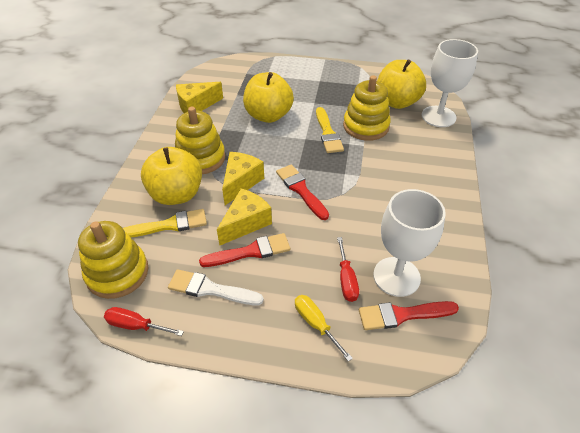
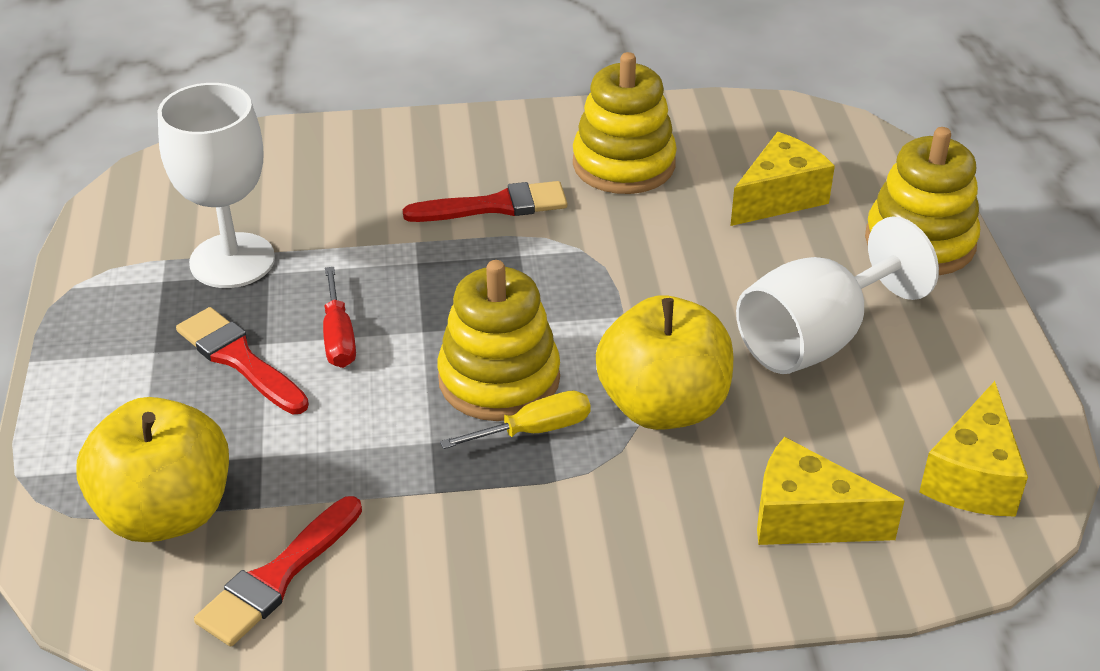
red screwdriver: 2 -> 1
white brush: 1 -> 0
yellow apple: 3 -> 2
yellow brush: 2 -> 0

